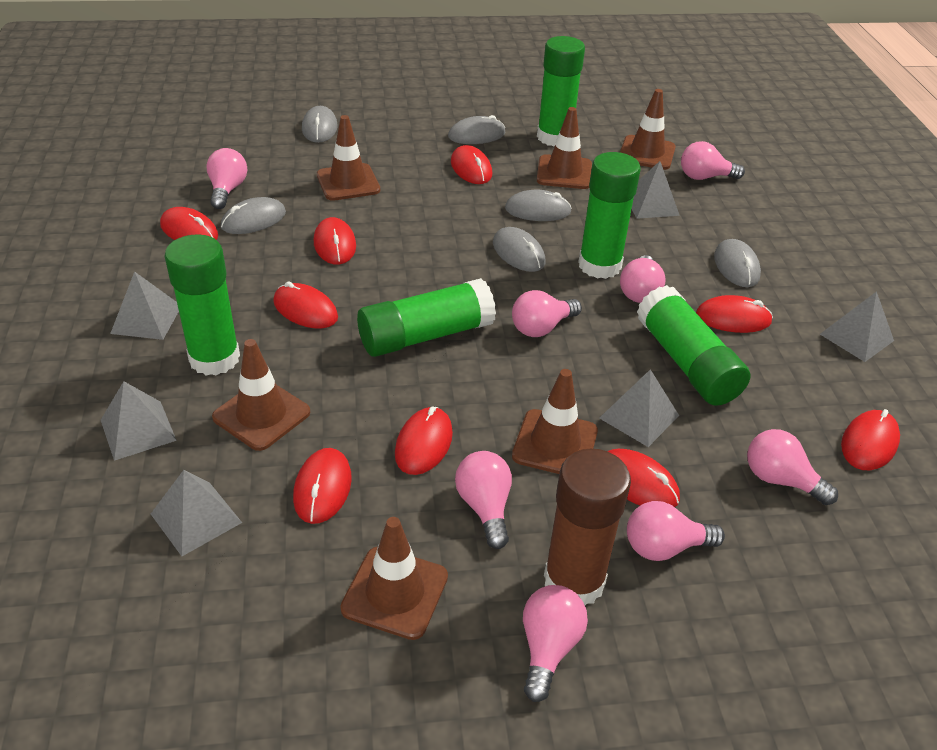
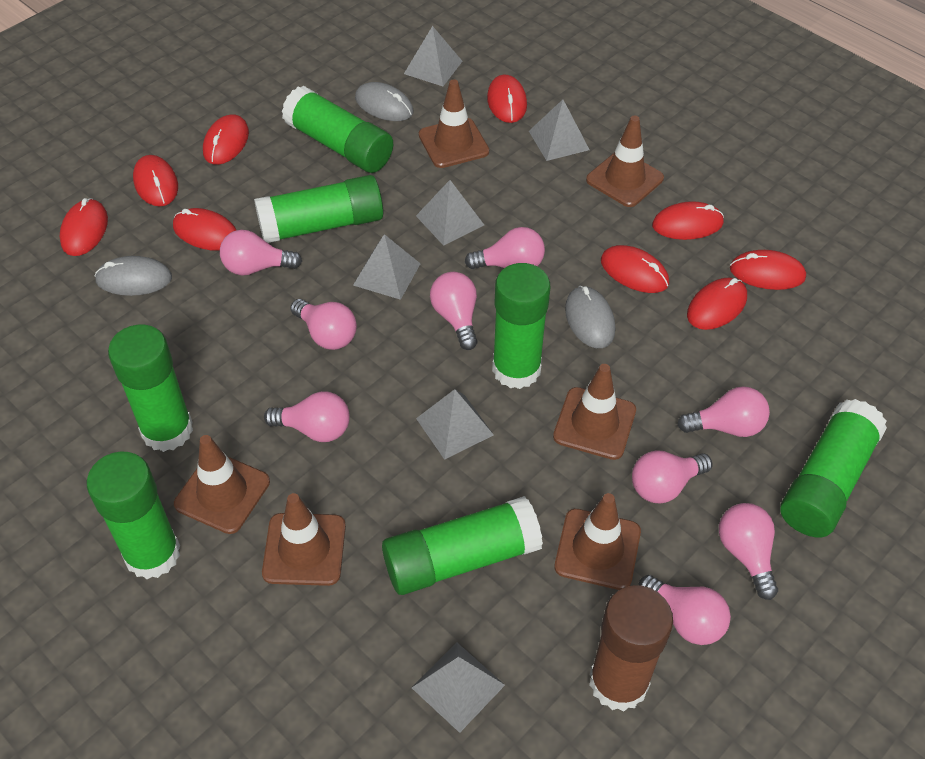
green glue stick: 5 -> 7
grey mouse: 6 -> 3
pink light bulb: 8 -> 9

